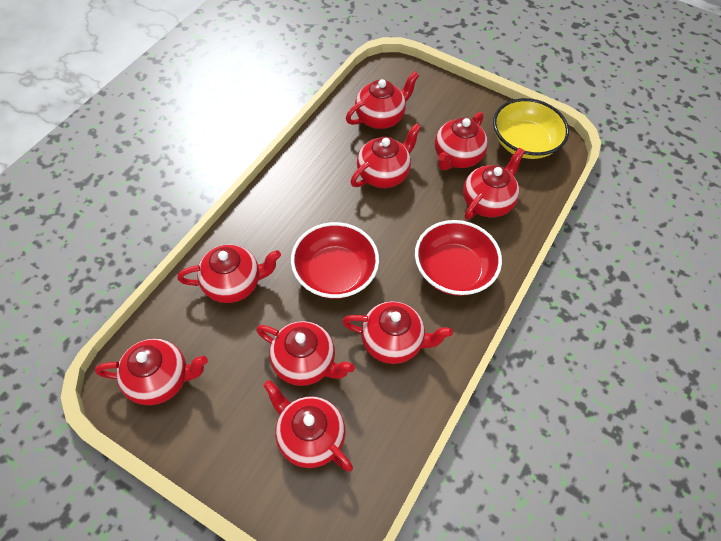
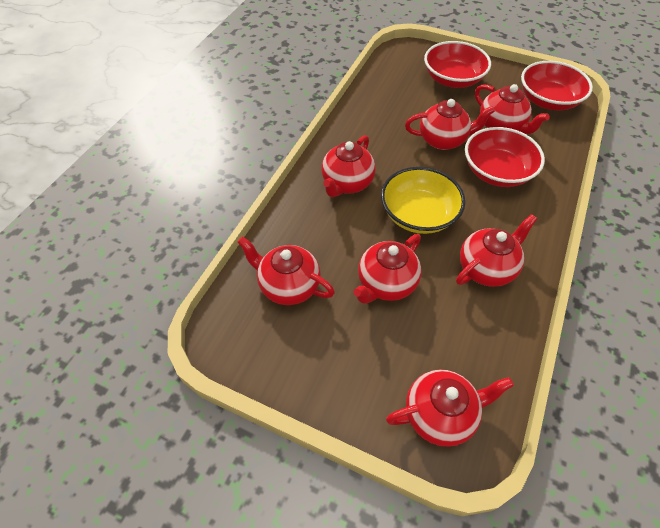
red bowl: 2 -> 3
red teapot: 9 -> 7

